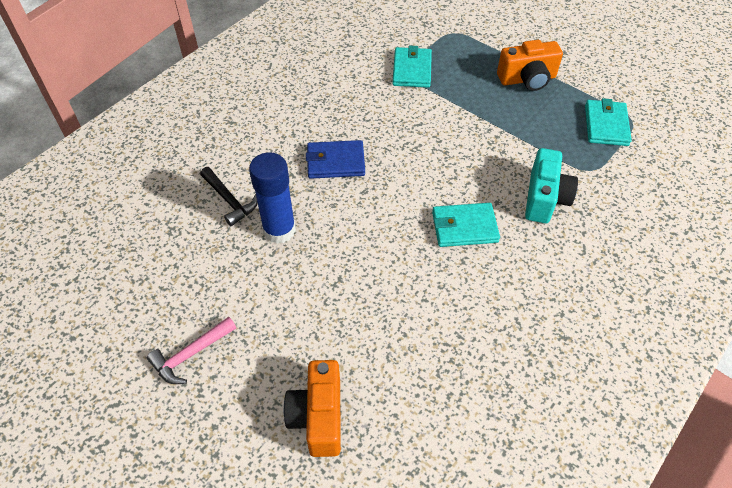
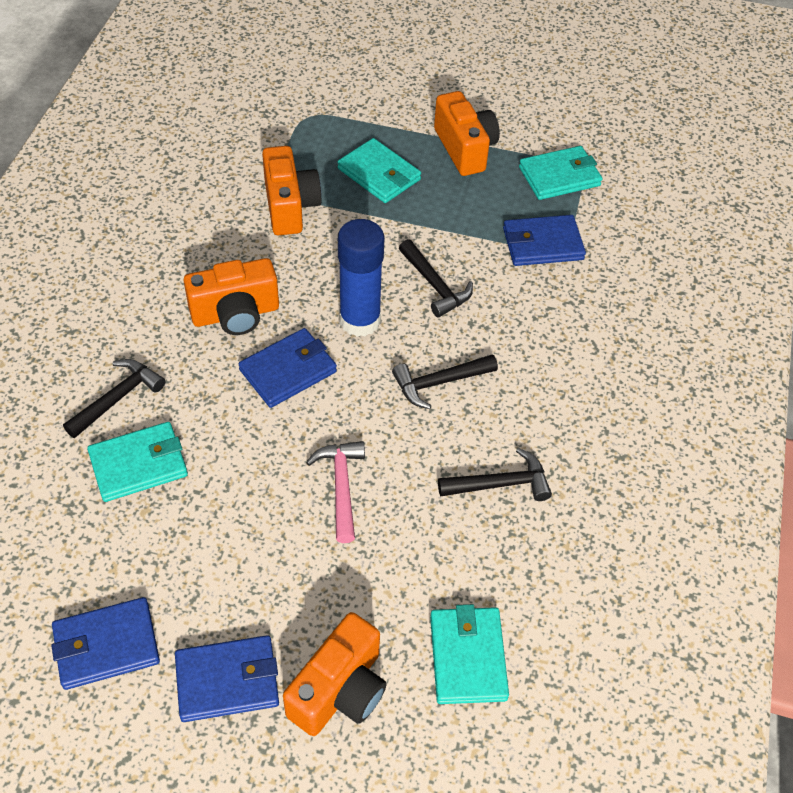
black hammer: 1 -> 4
blue wallet: 1 -> 4
orange camera: 2 -> 4
turquoise camera: 1 -> 0
turquoise wallet: 3 -> 4

